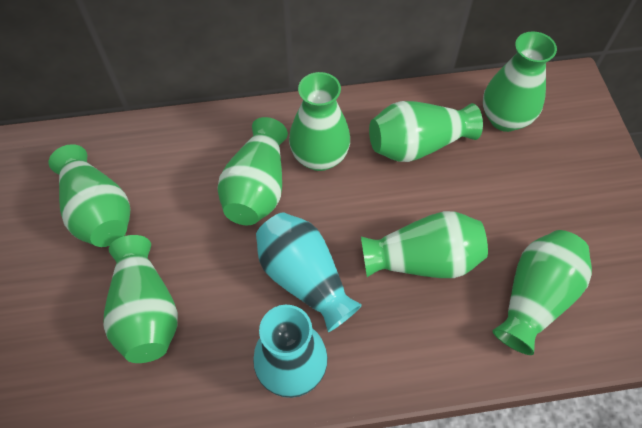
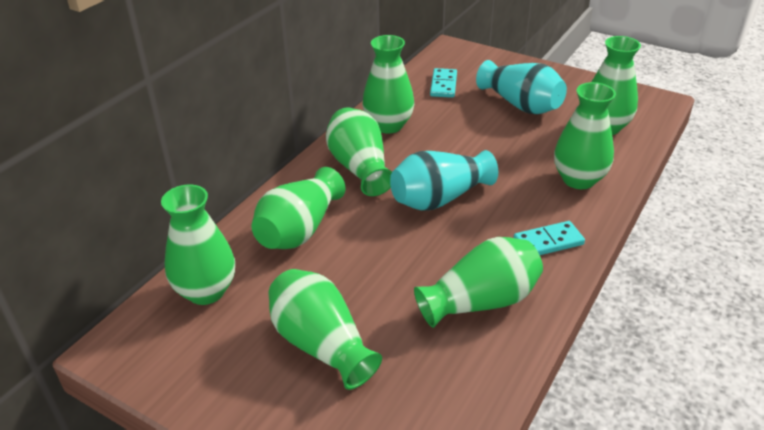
turquoise domino: 0 -> 2

